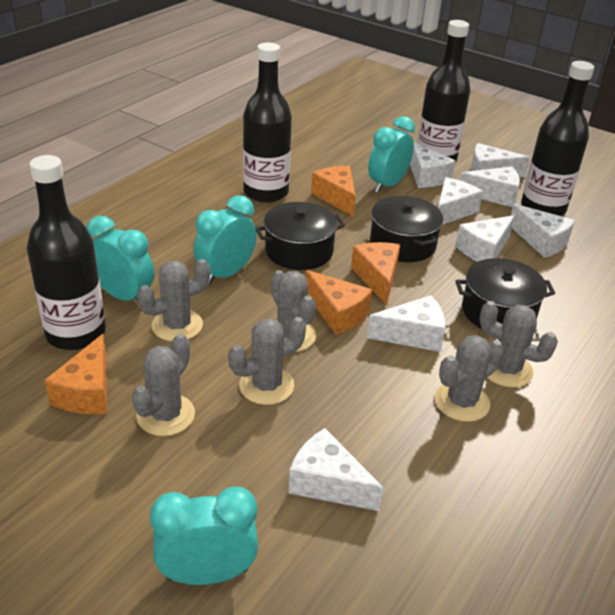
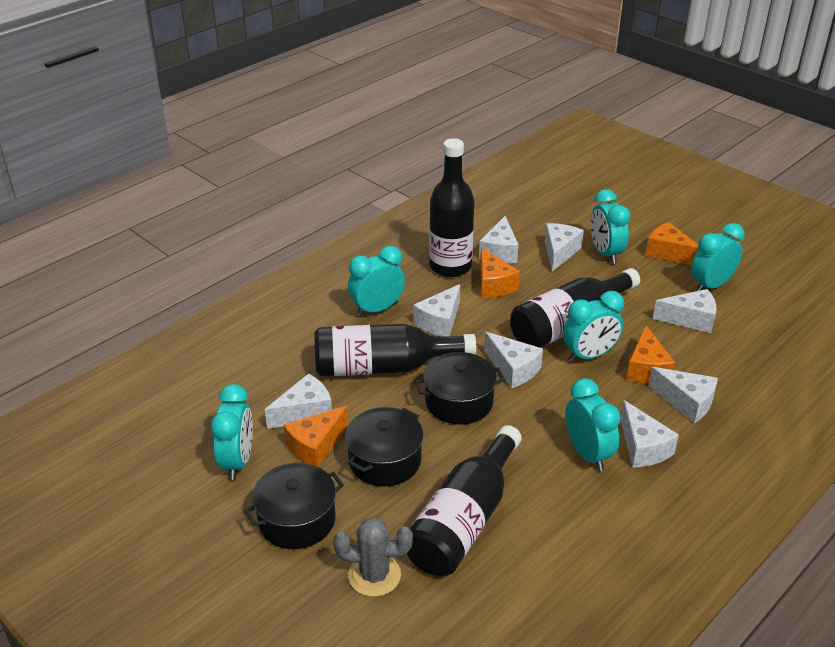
grey cactus: 6 -> 1
turquoise clock: 4 -> 6

